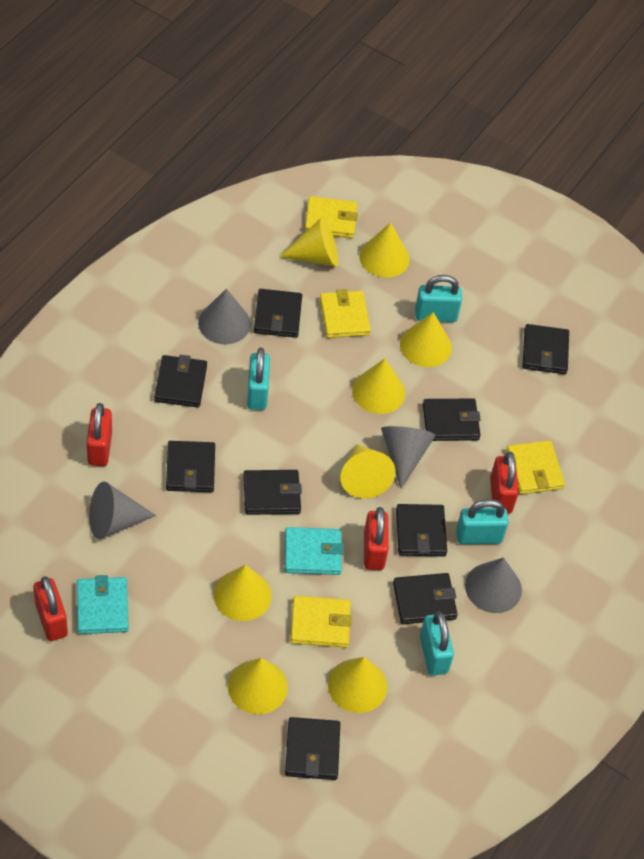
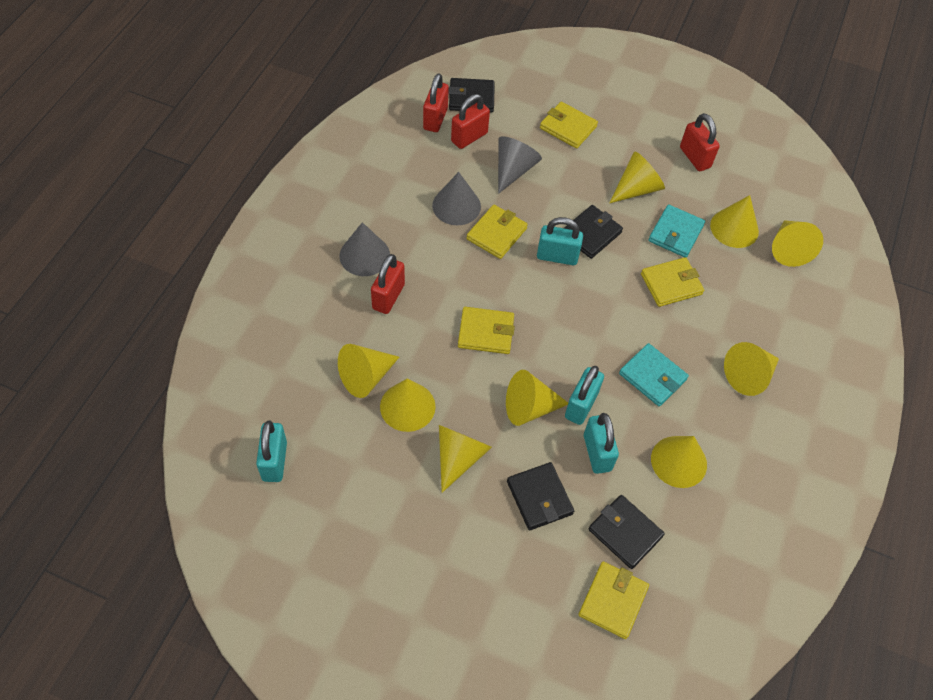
black wallet: 9 -> 4
grey cone: 4 -> 3
yellow cone: 8 -> 9
yellow wallet: 4 -> 5

